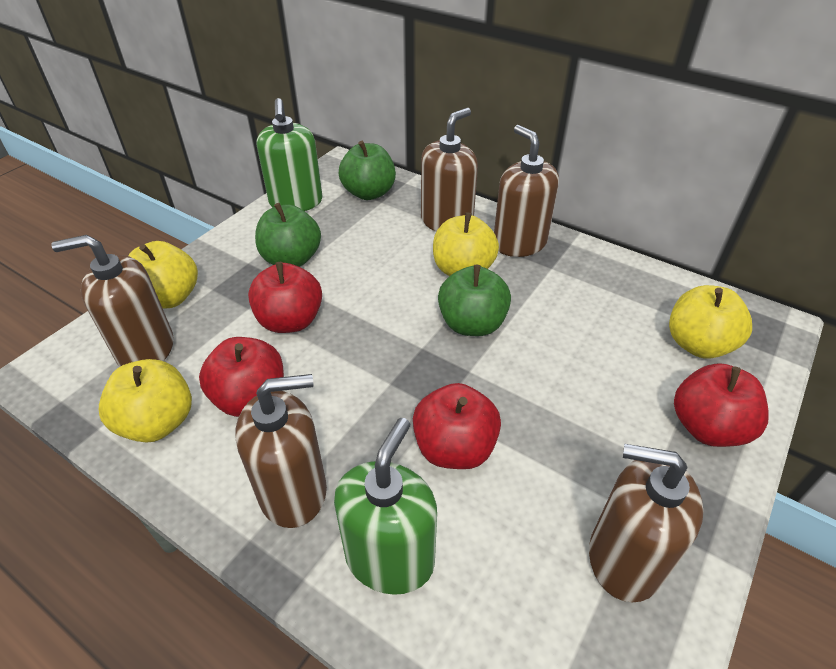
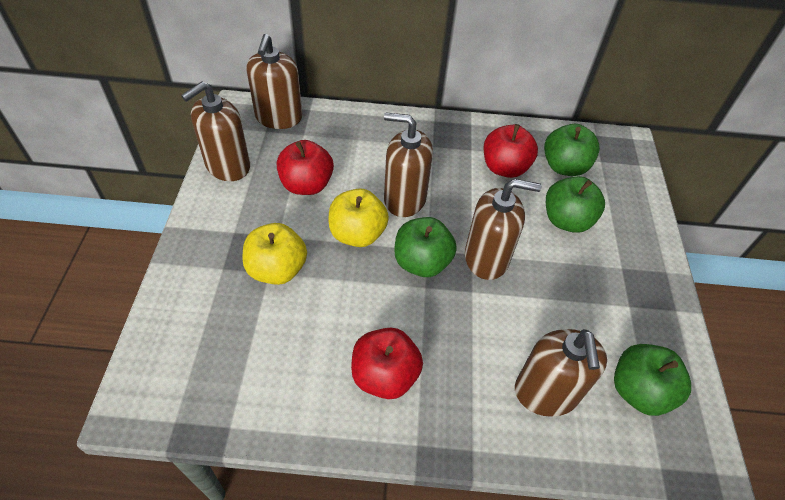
green apple: 3 -> 4
green soap dispenser: 2 -> 0
red apple: 4 -> 3
yellow apple: 4 -> 2

